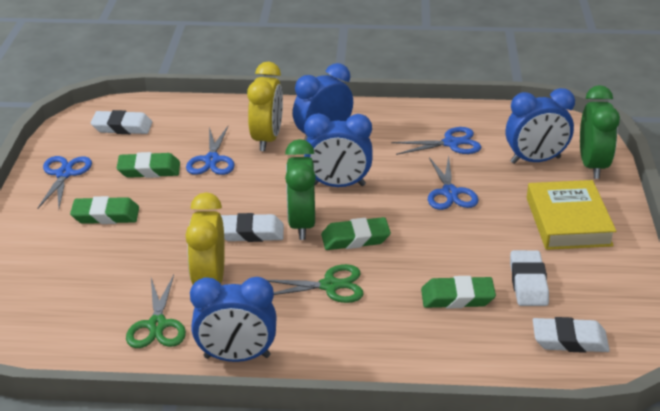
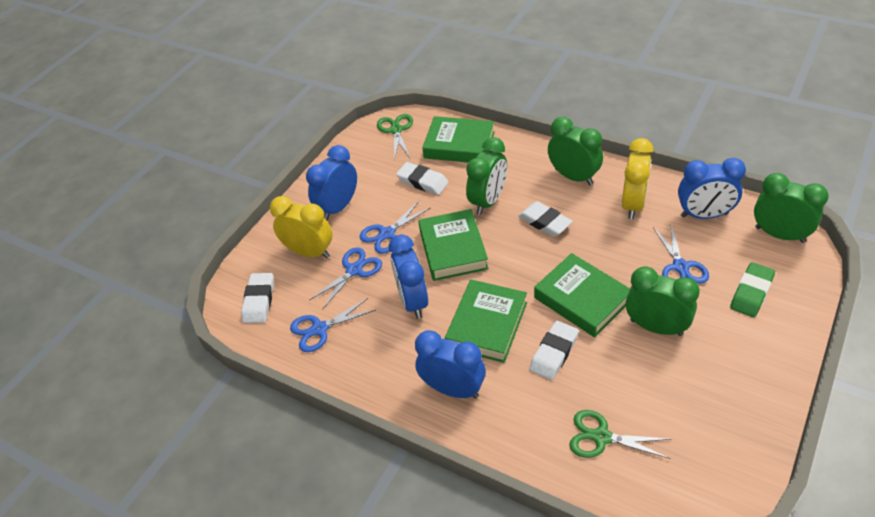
green book: 0 -> 4
green clock: 2 -> 4
green eraser: 4 -> 1
yellow book: 1 -> 0

